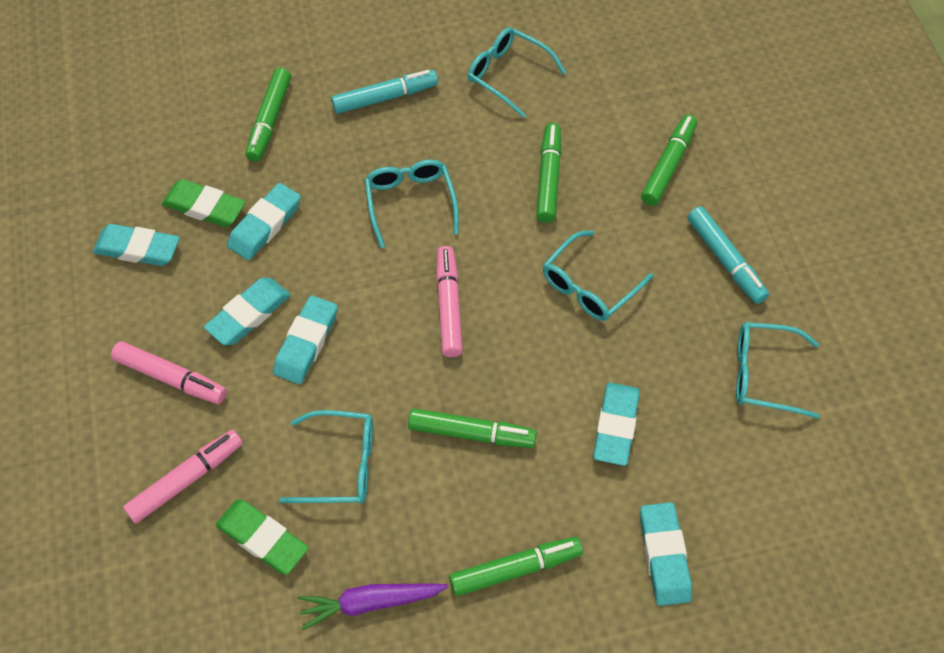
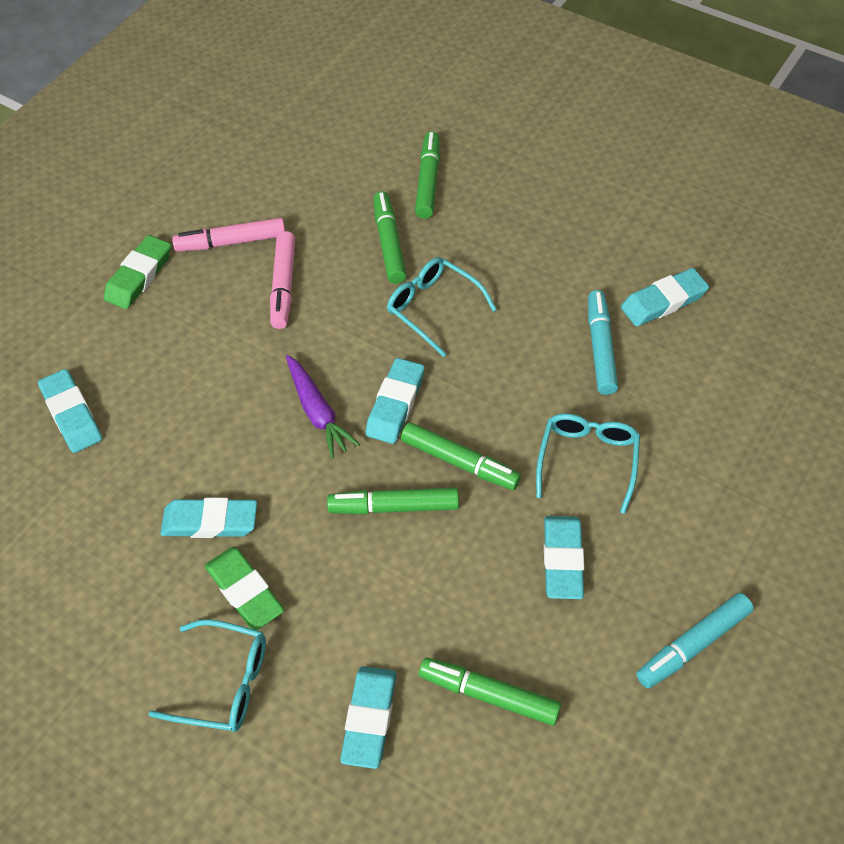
pink marker: 3 -> 2
turquoise glasses: 5 -> 3

